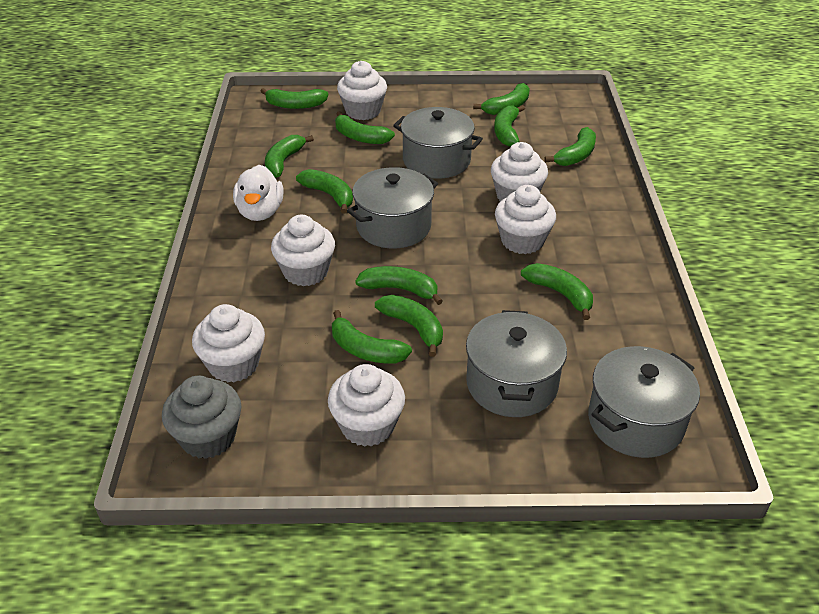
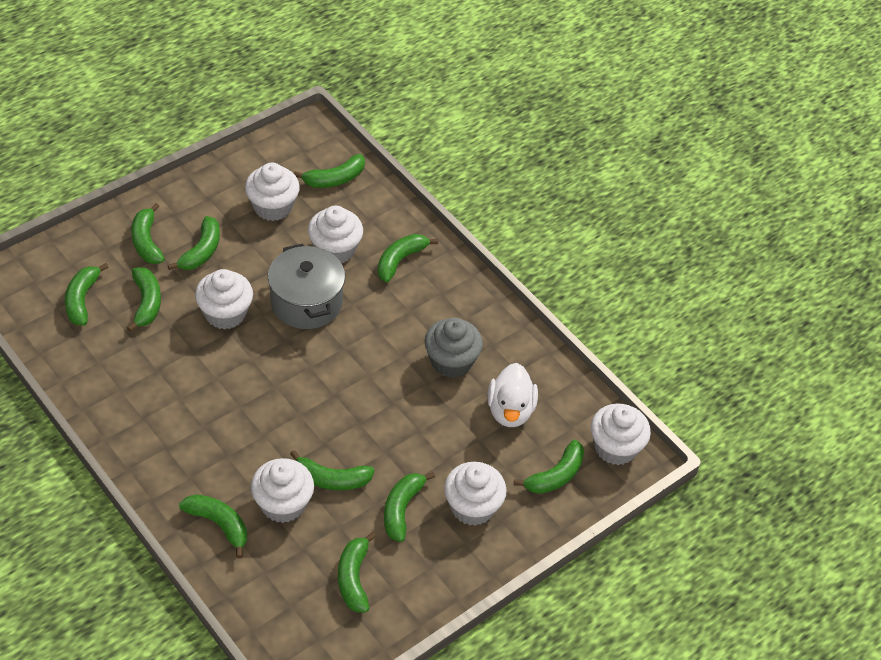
grey pot: 4 -> 1

